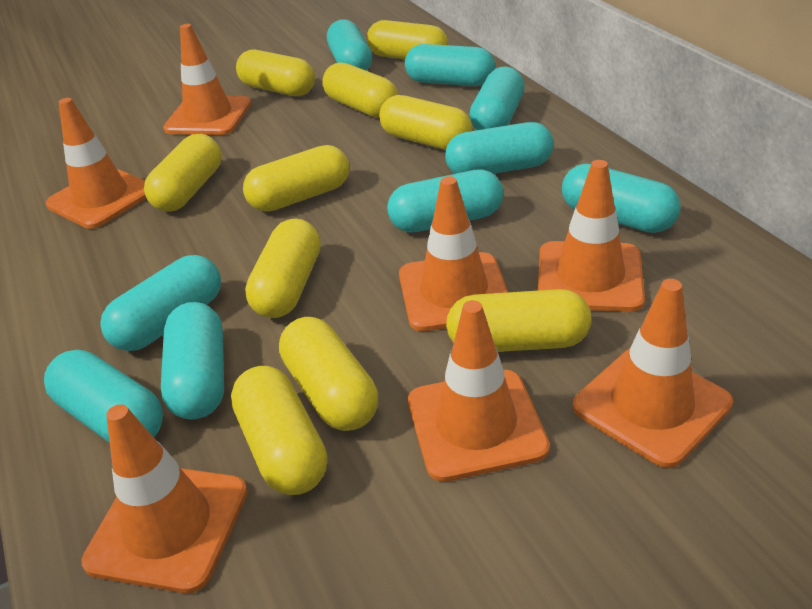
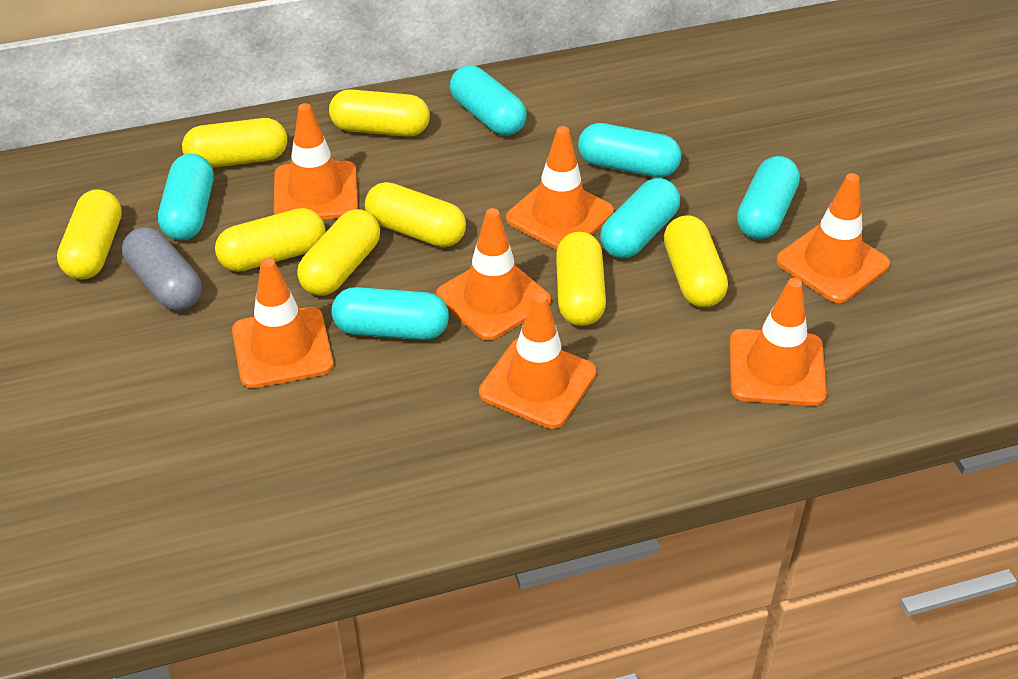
grey capsule: 0 -> 1
turquoise capsule: 9 -> 6
yellow capsule: 10 -> 8

